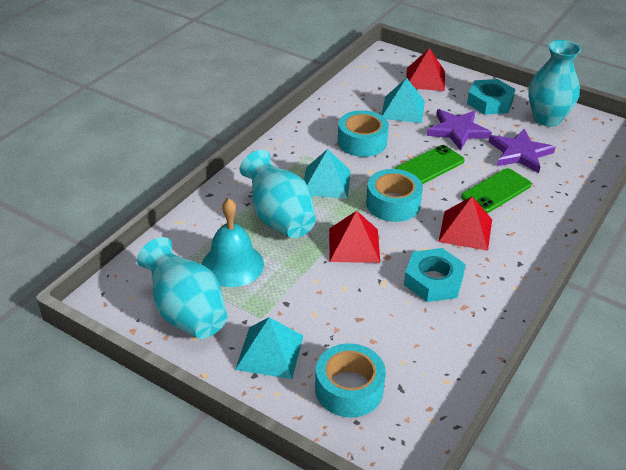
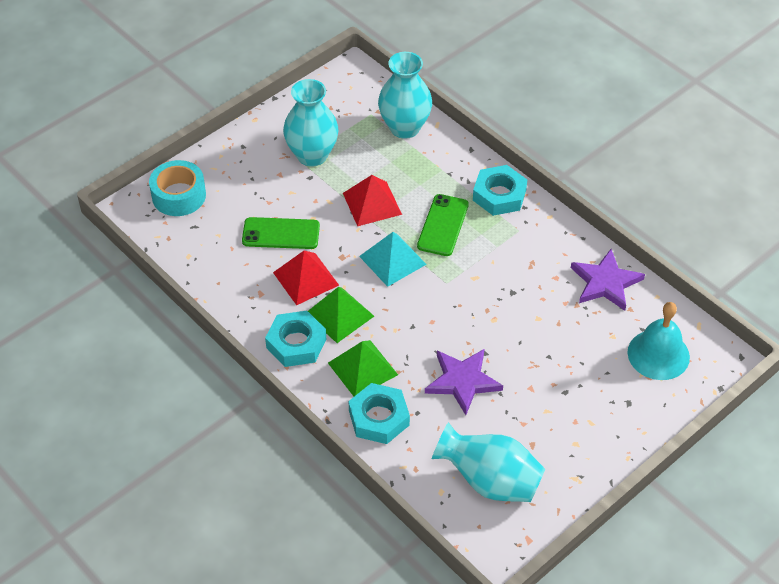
green pyramid: 0 -> 2
red pyramid: 3 -> 2
turquoise nut: 2 -> 3
turquoise pyramid: 3 -> 1
turquoise tape: 3 -> 1

